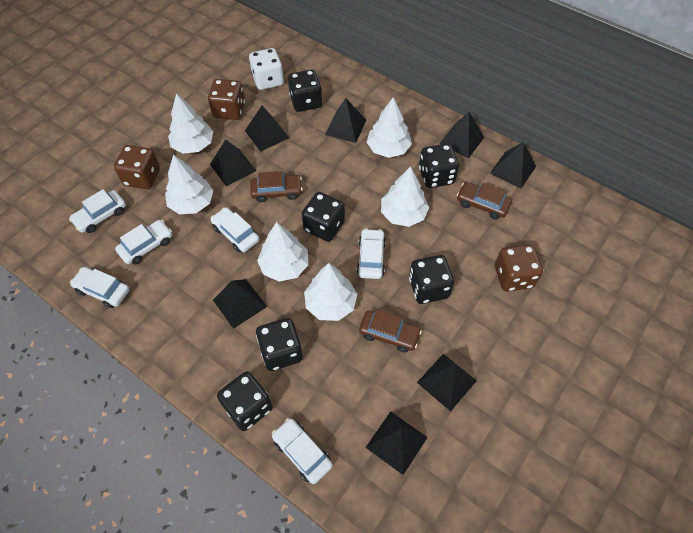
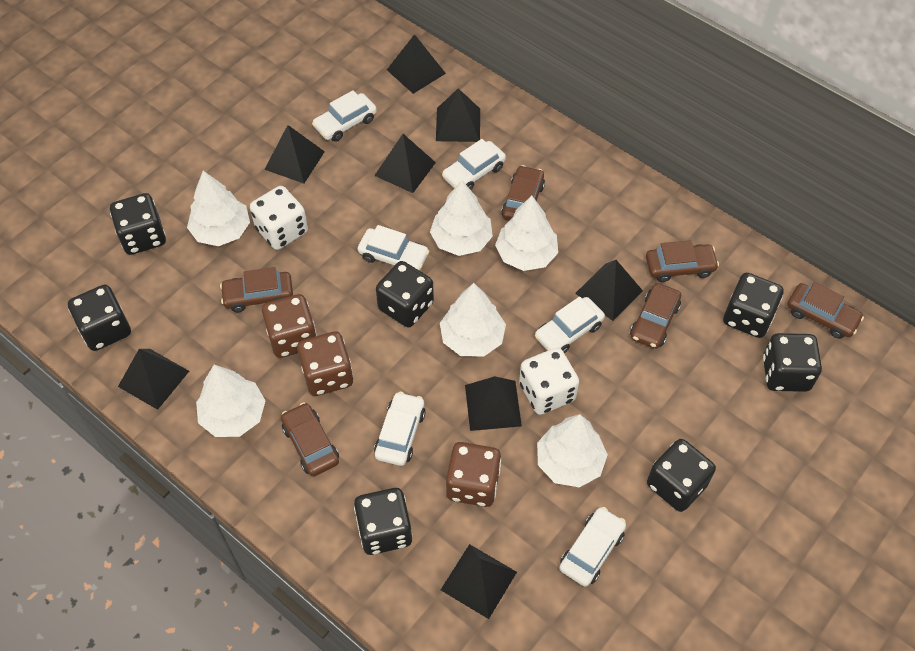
black dice: 6 -> 7
brown car: 3 -> 6
white dice: 1 -> 2

